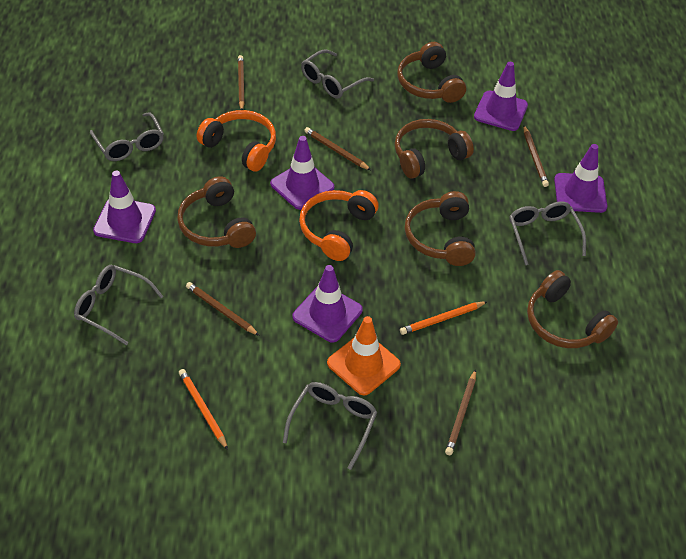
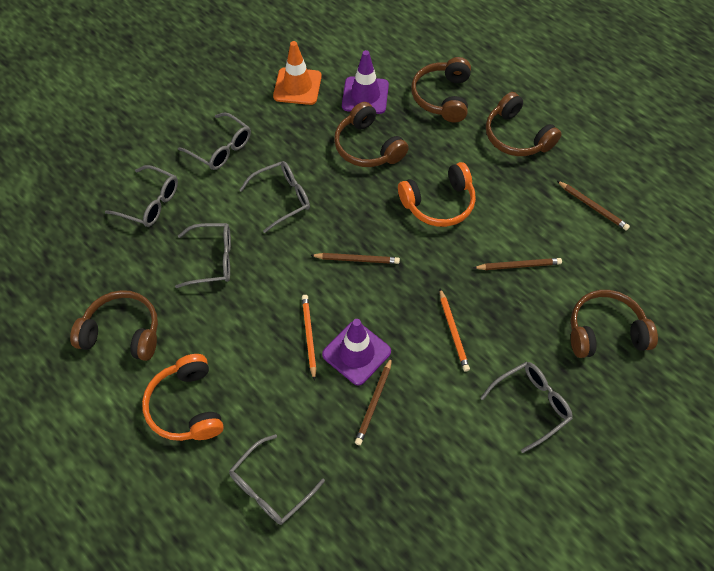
brown pencil: 5 -> 4
grey glasses: 5 -> 6
purple traffic cone: 5 -> 2

